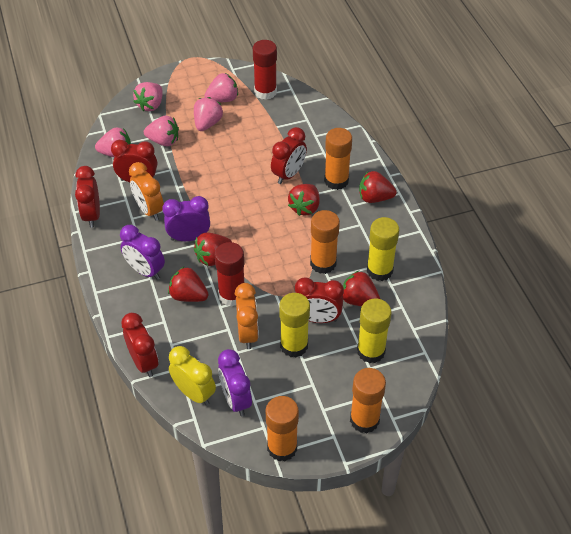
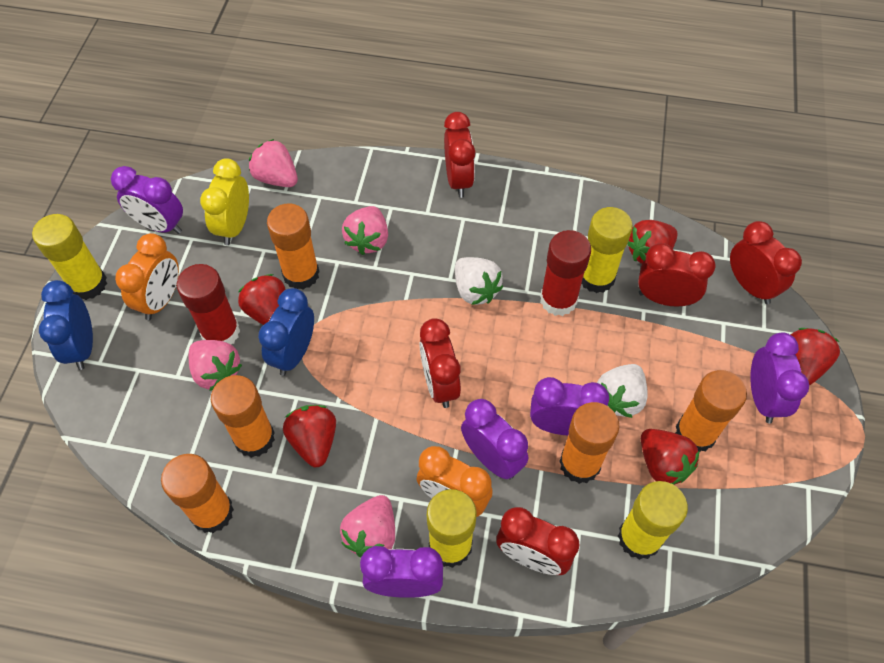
blue clock: 0 -> 2
orange glue stick: 4 -> 5
pink strawberry: 5 -> 4
purple clock: 3 -> 5
white strawberry: 0 -> 2
yellow glue stick: 3 -> 4

